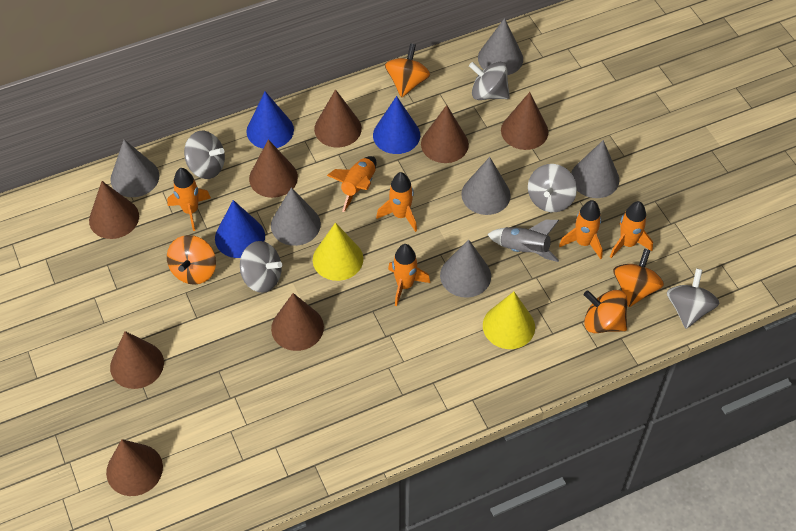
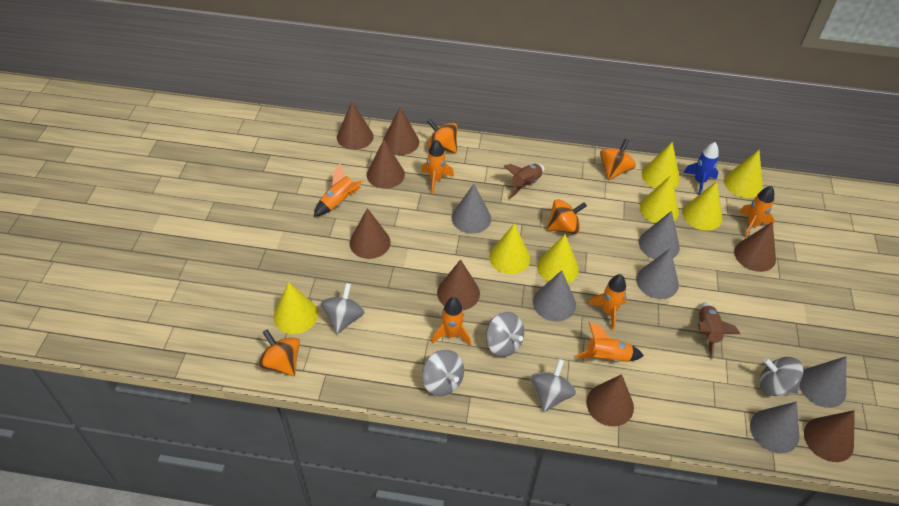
blue cone: 3 -> 0
blue rocket: 0 -> 1
brown rocket: 0 -> 2
grey rocket: 1 -> 0
yellow cone: 2 -> 7

